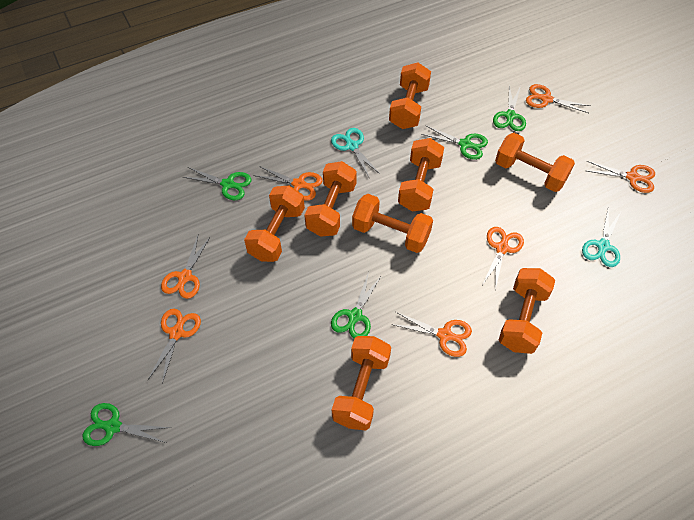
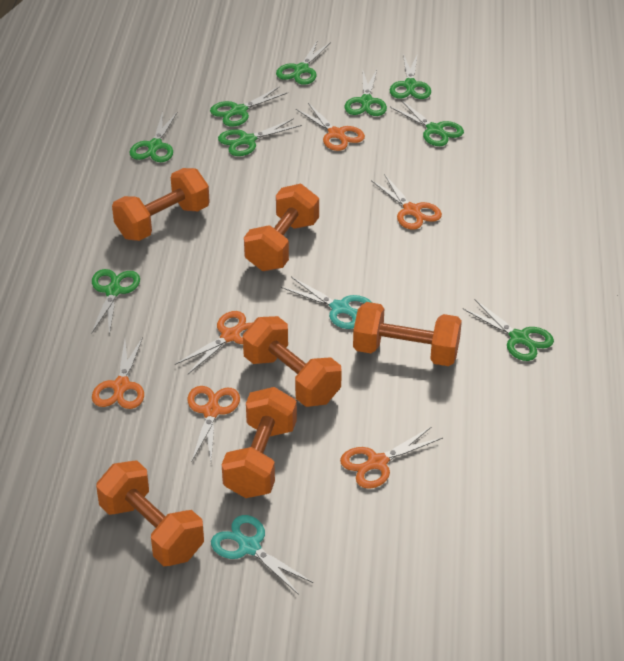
green scissors: 5 -> 9
orange dumbbell: 8 -> 6
orange scissors: 7 -> 6

